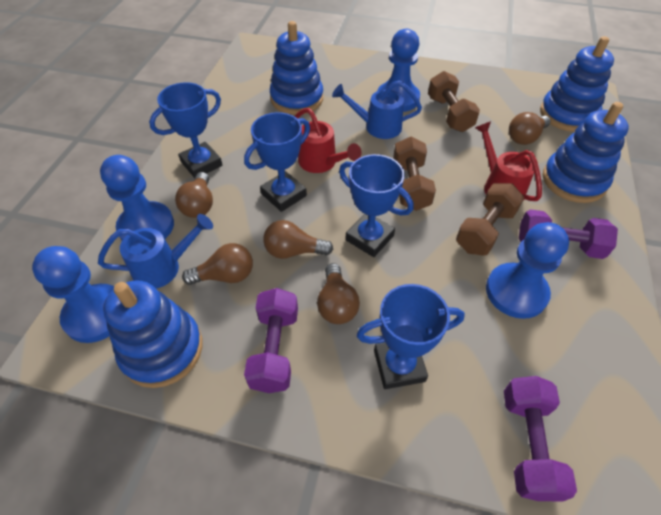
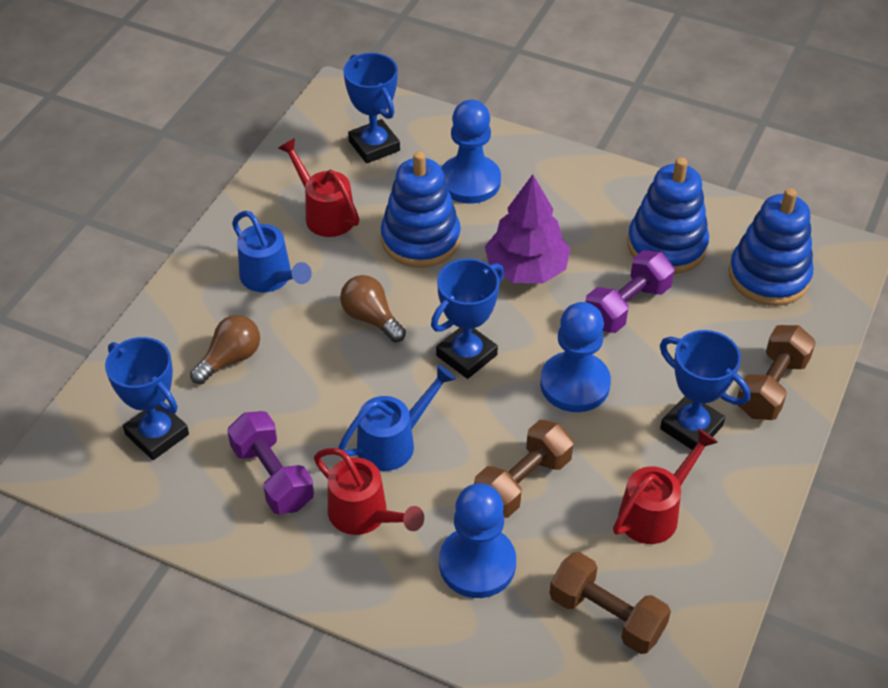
blue pawn: 4 -> 3
blue stacking toy: 4 -> 3
brown light bulb: 5 -> 2
purple dumbbell: 3 -> 2
purple tree: 0 -> 1
red watering can: 2 -> 3

